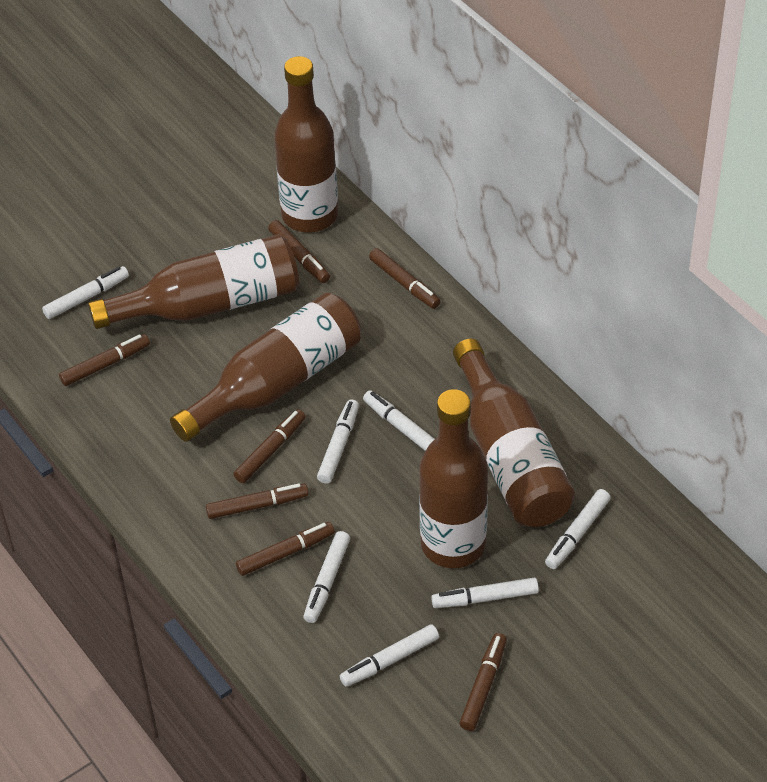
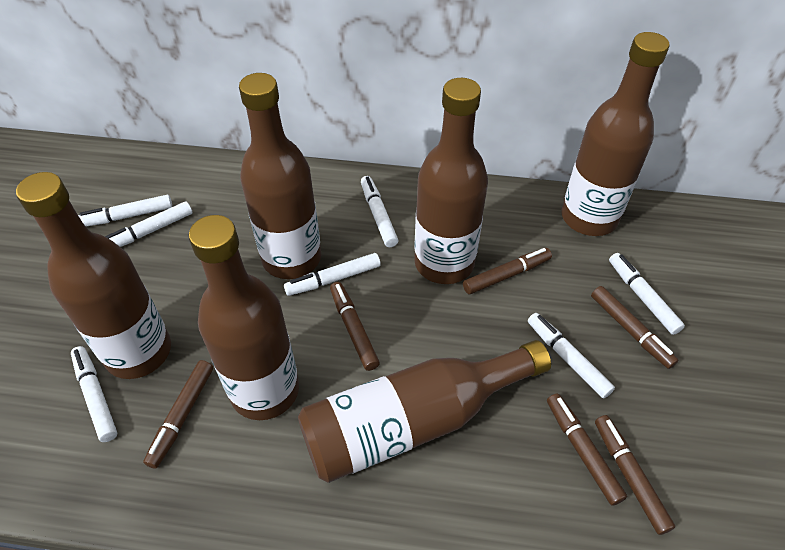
brown bottle: 5 -> 6
brown marker: 7 -> 6

